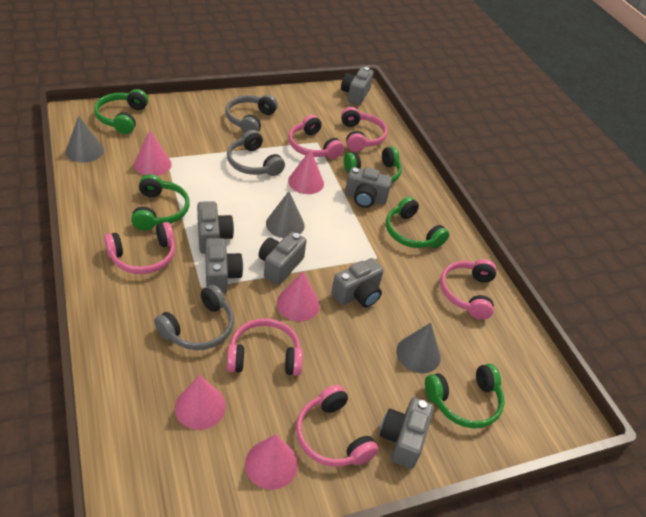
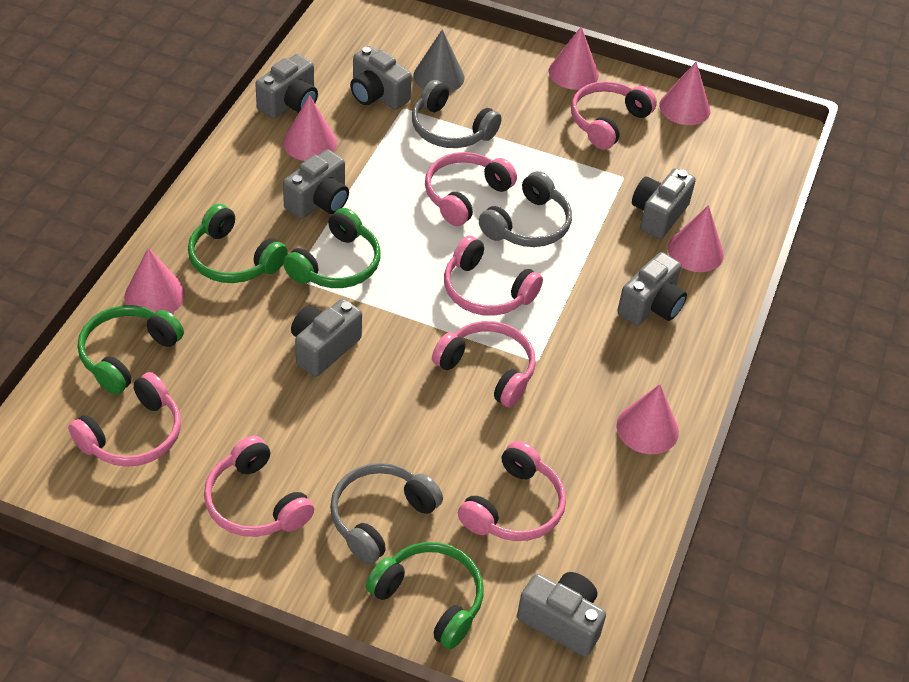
green headphones: 5 -> 4
grey cone: 3 -> 1
pink cone: 5 -> 6
pink headphones: 6 -> 7

